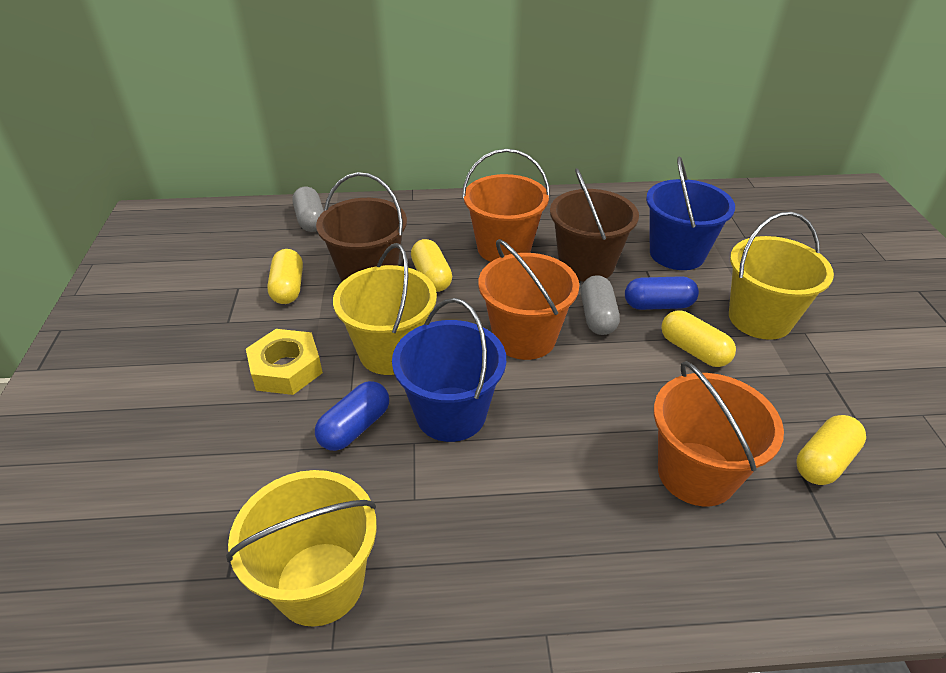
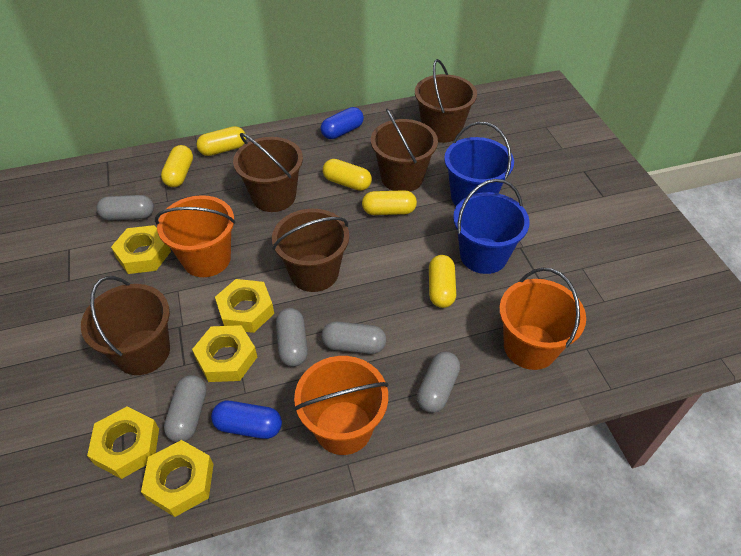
brown bucket: 2 -> 5
grey capsule: 2 -> 5
yellow bucket: 3 -> 0
yellow capsule: 4 -> 5
yellow nut: 1 -> 5

